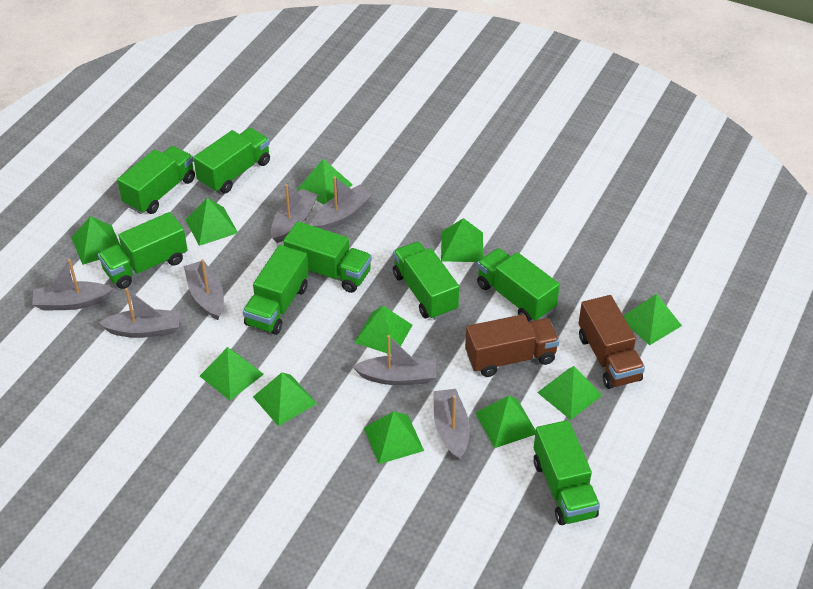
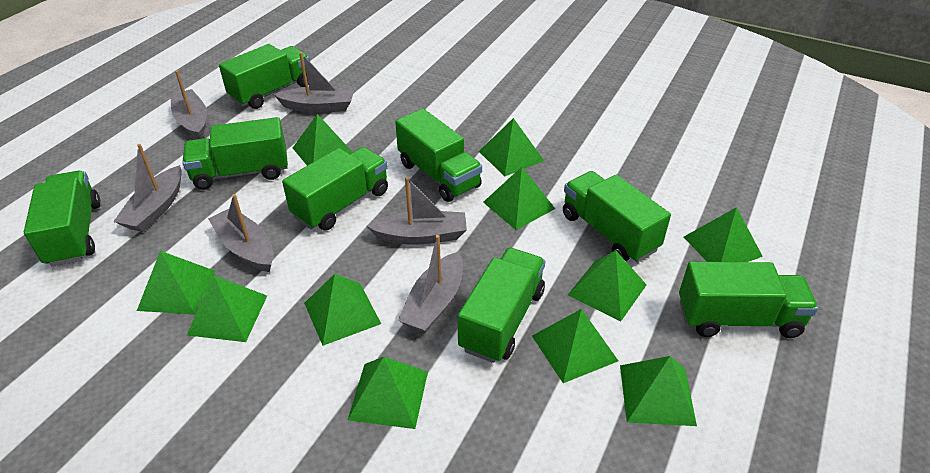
brown truck: 2 -> 0
grey boat: 7 -> 6

